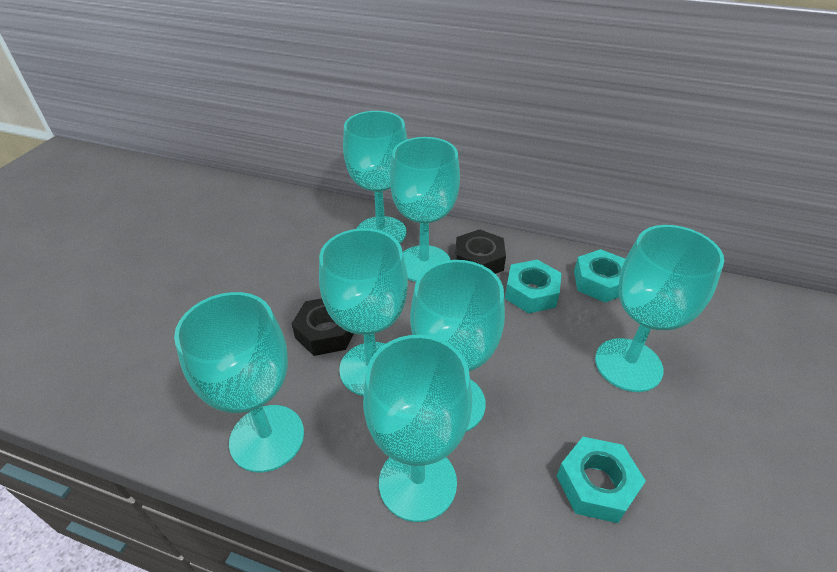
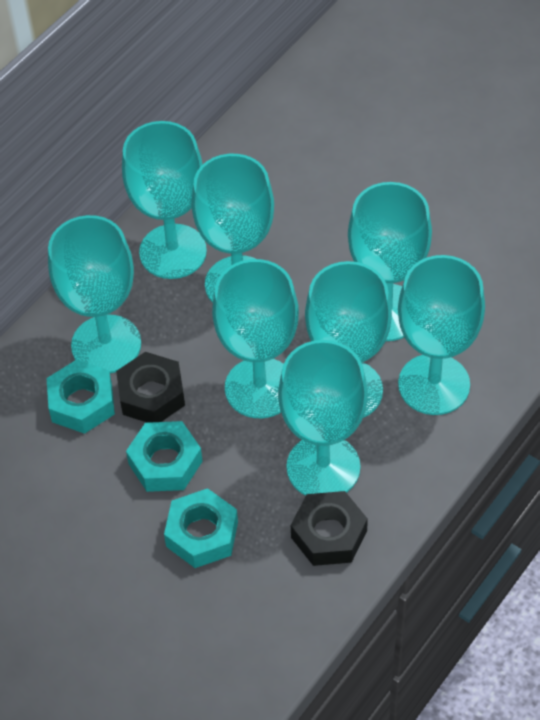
turquoise goblet: 7 -> 8

